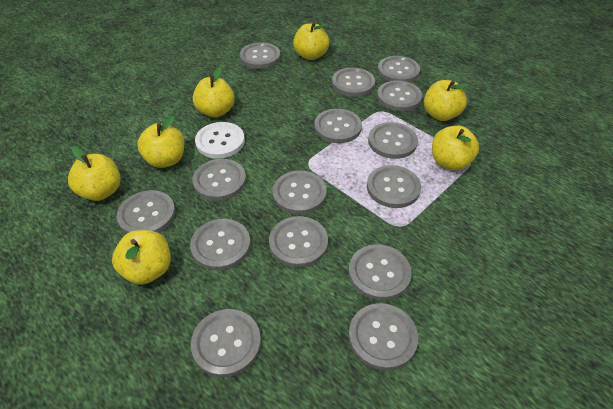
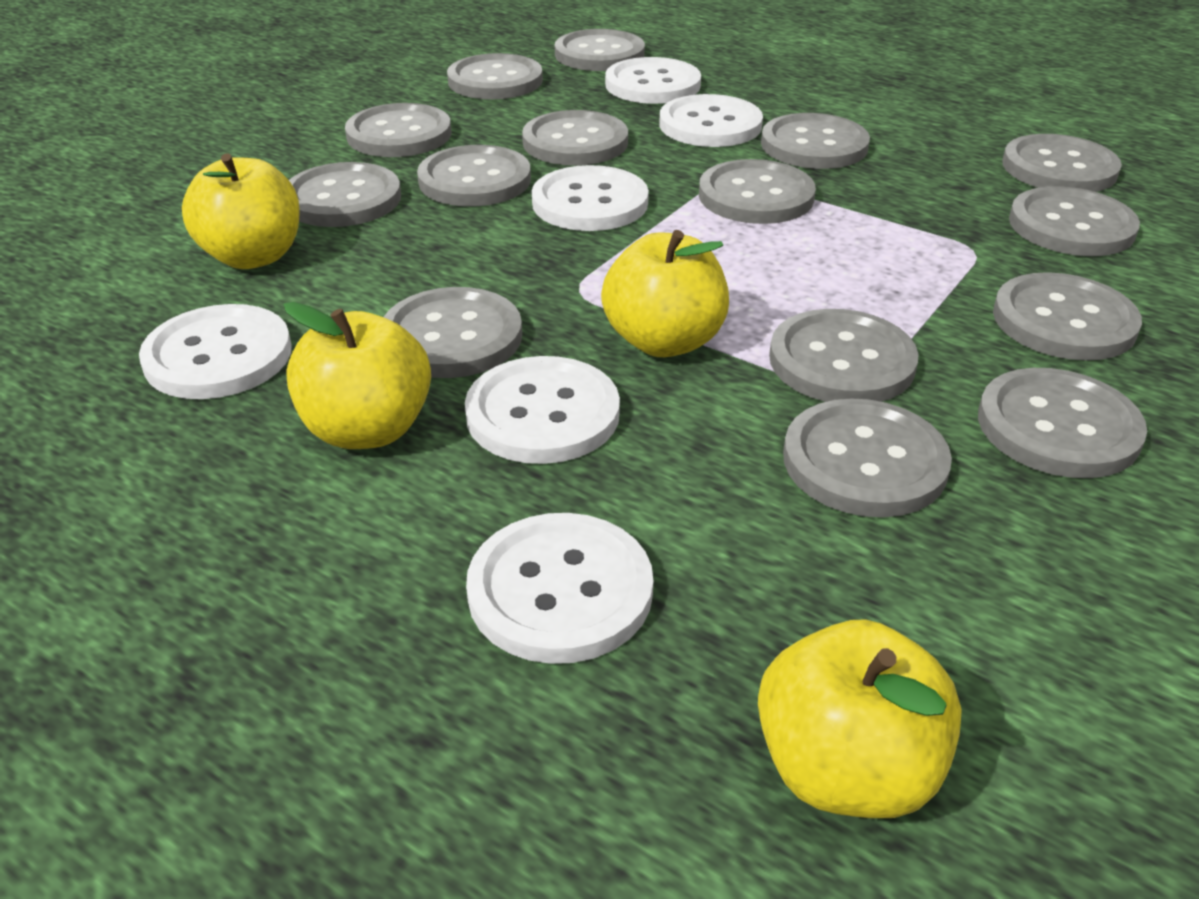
white button: 1 -> 6
yellow apple: 7 -> 4

